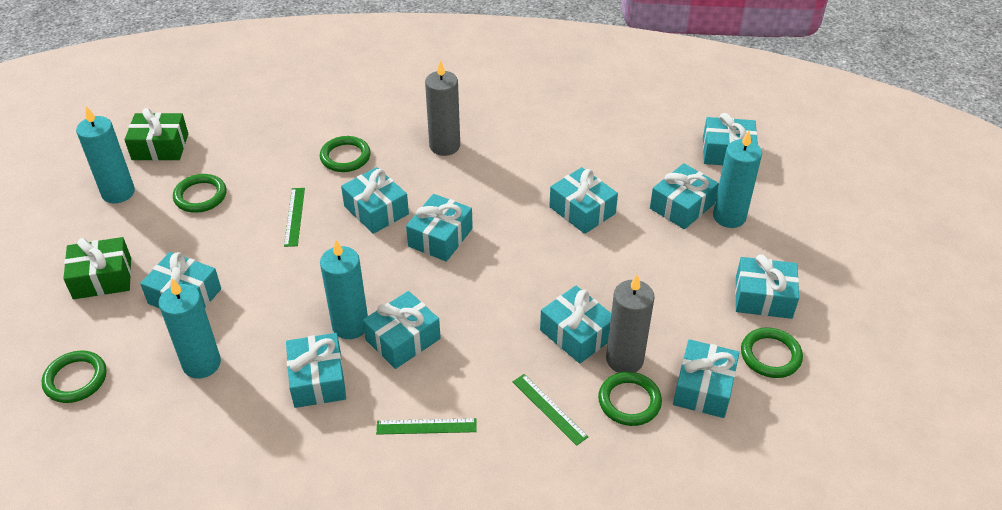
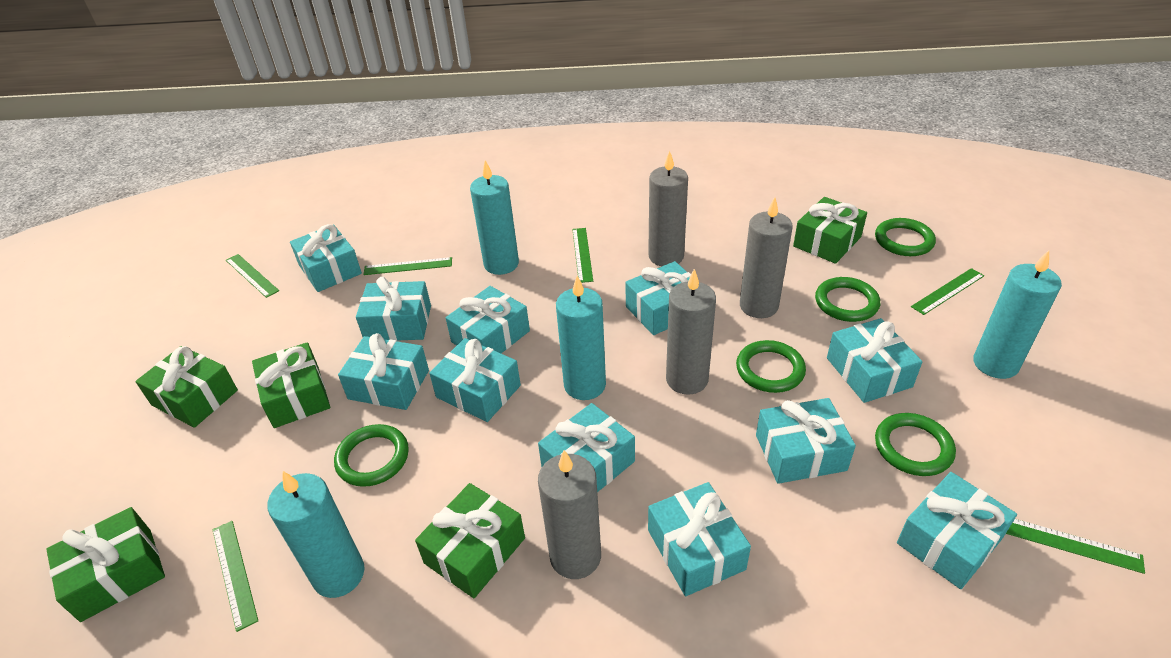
green gift: 2 -> 5
green ruler: 3 -> 6
grey candle: 2 -> 4

